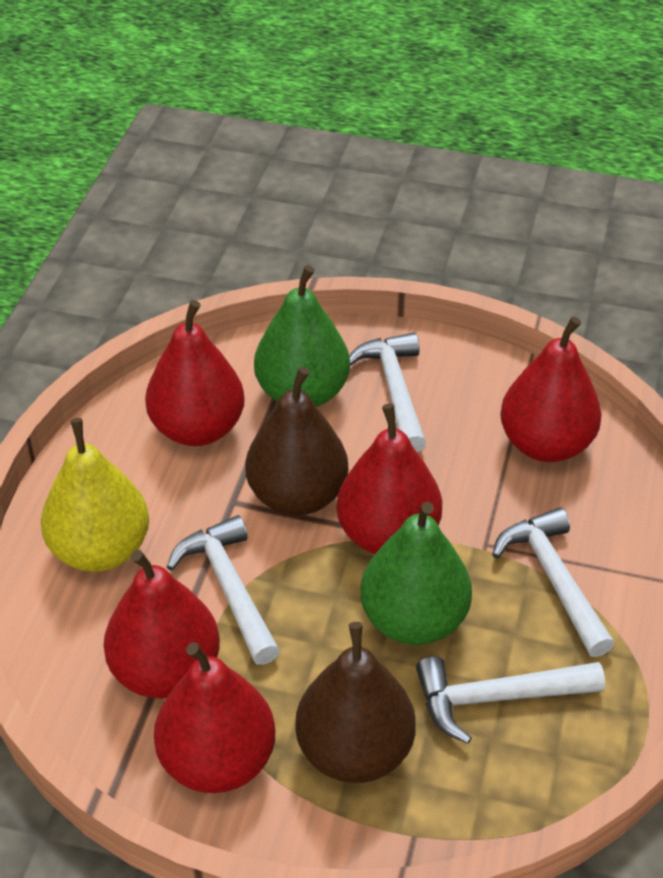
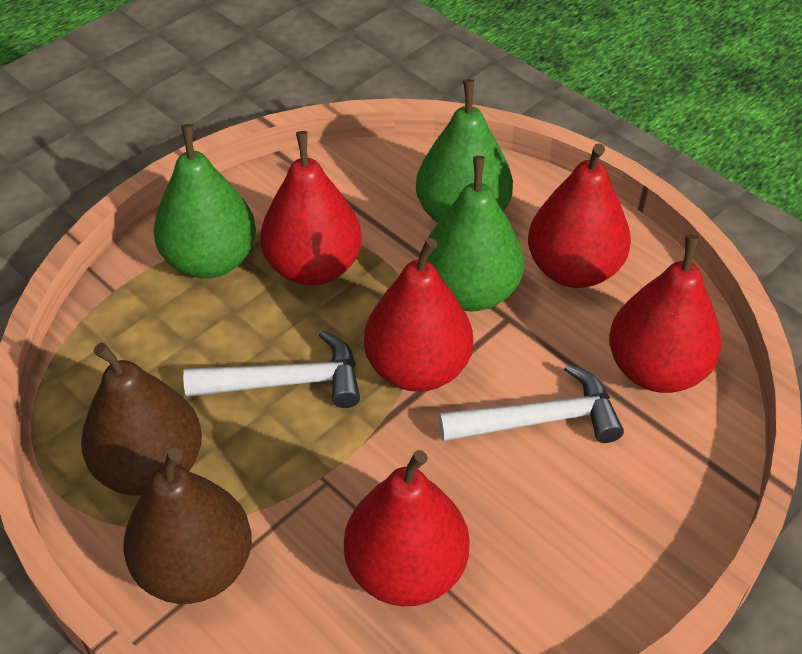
green pear: 2 -> 3
white hammer: 4 -> 2
yellow pear: 1 -> 0

